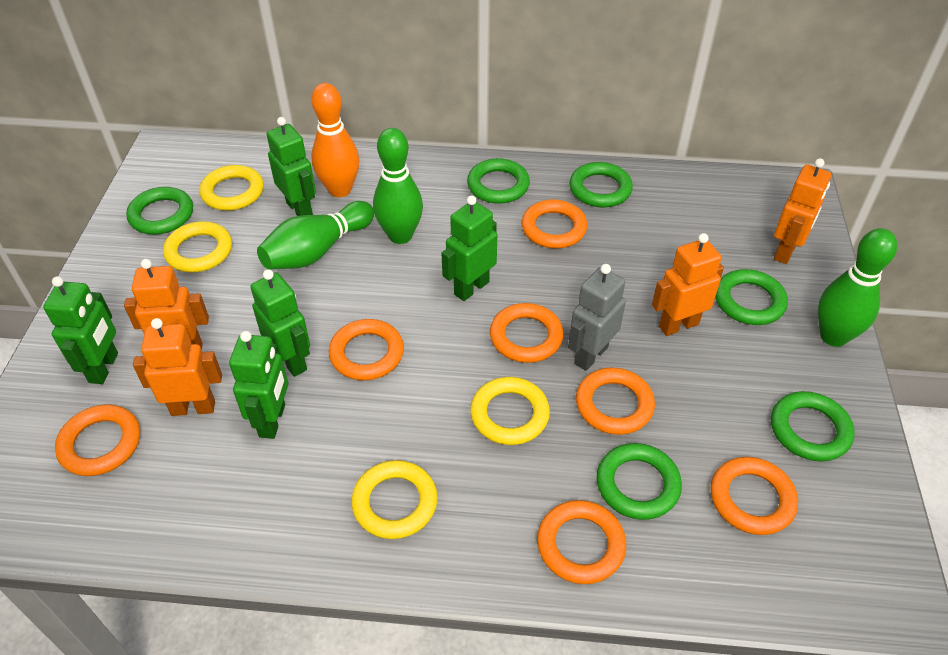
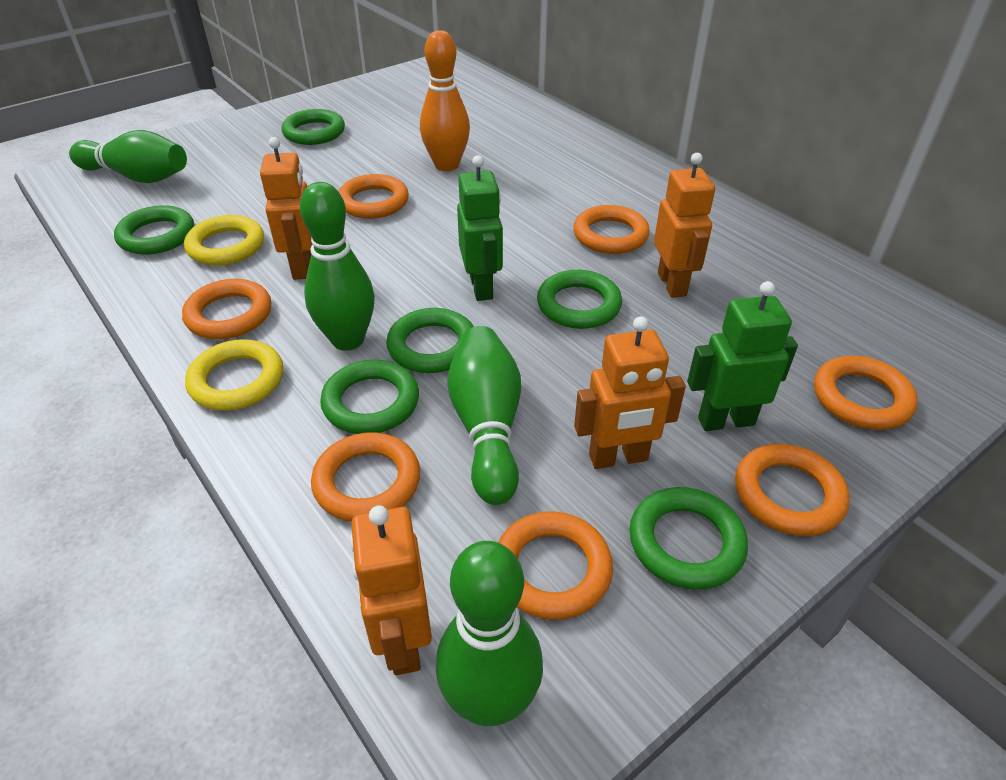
green bowling pin: 3 -> 4
green robot: 5 -> 2
grey robot: 1 -> 0
yellow ring: 4 -> 2

